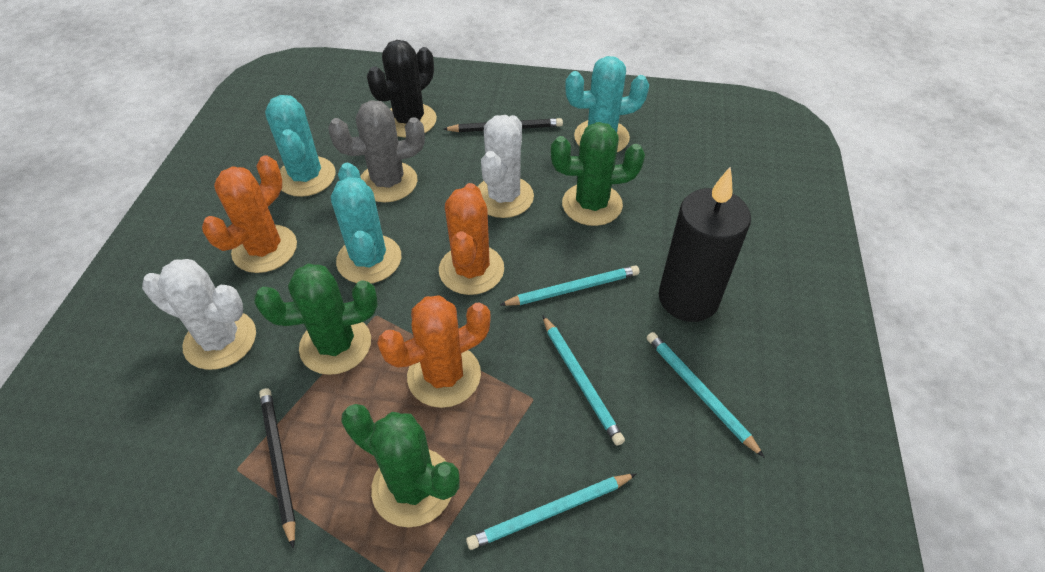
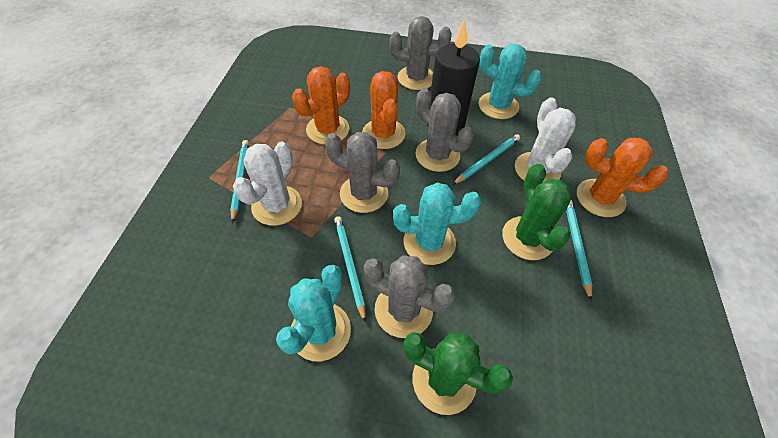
black cactus: 1 -> 0
black pencil: 2 -> 0
green cactus: 3 -> 2
grey cactus: 1 -> 4

